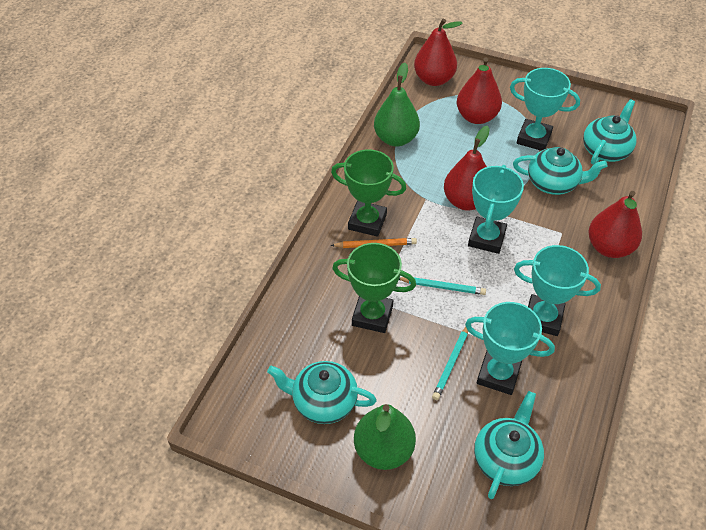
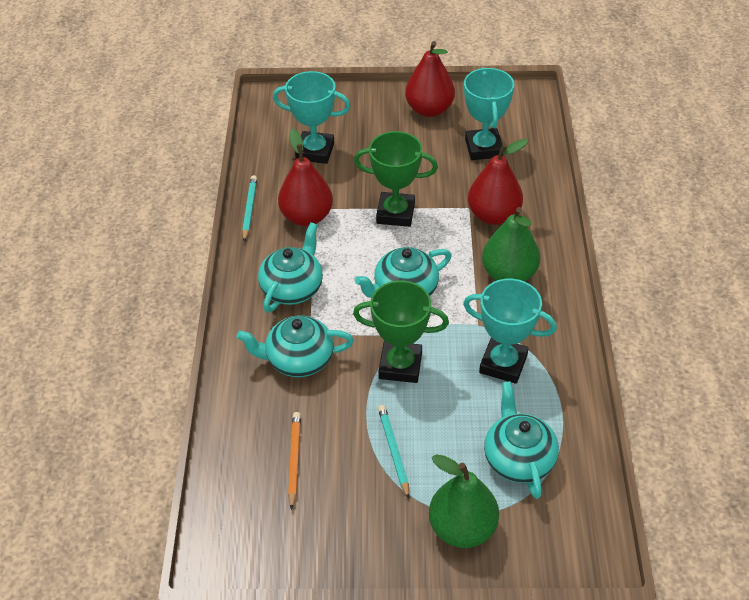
red pear: 4 -> 3
turquoise trophy: 4 -> 3

